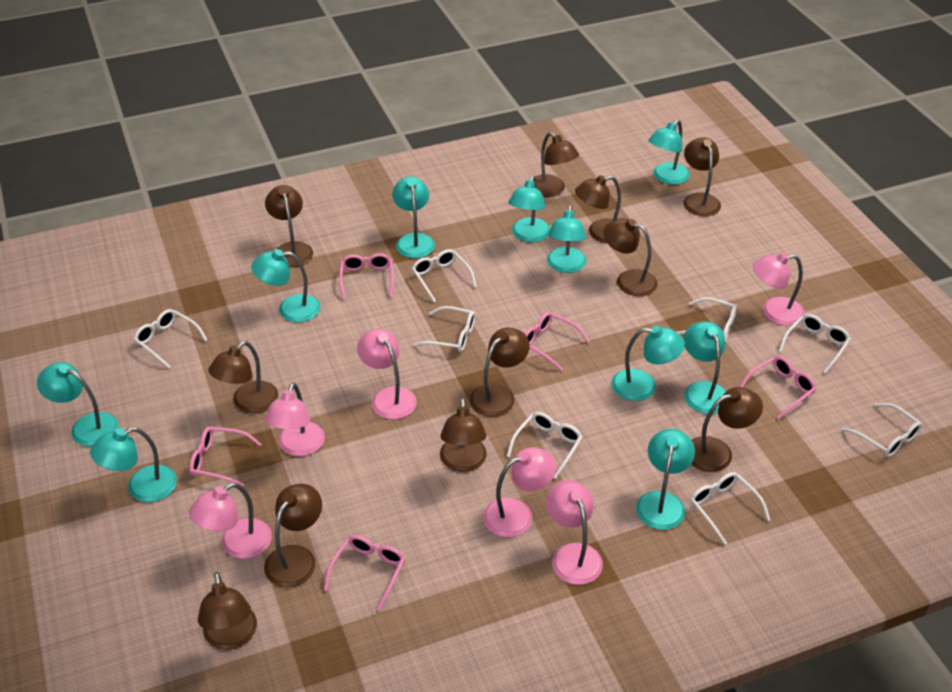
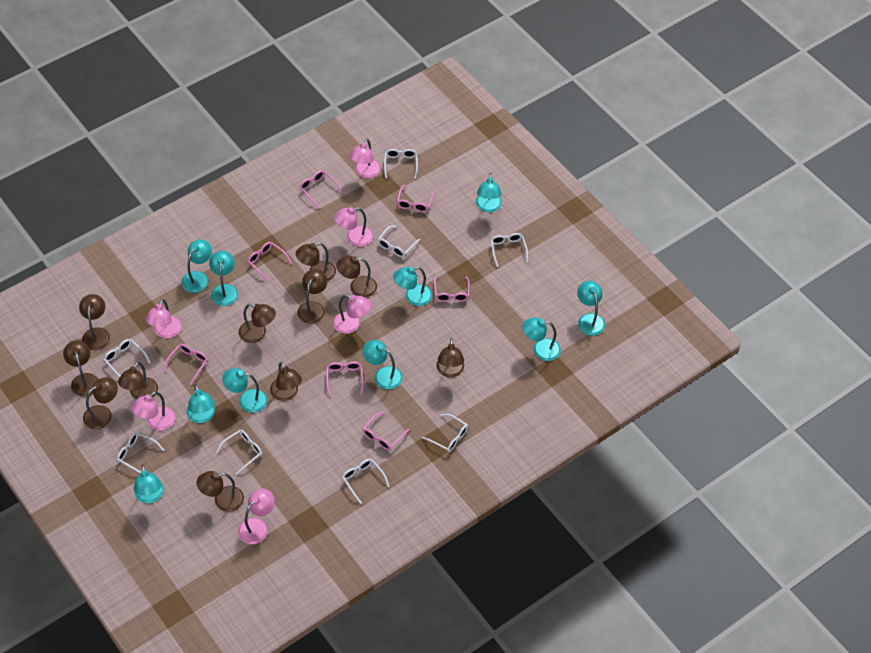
pink glasses: 5 -> 7

